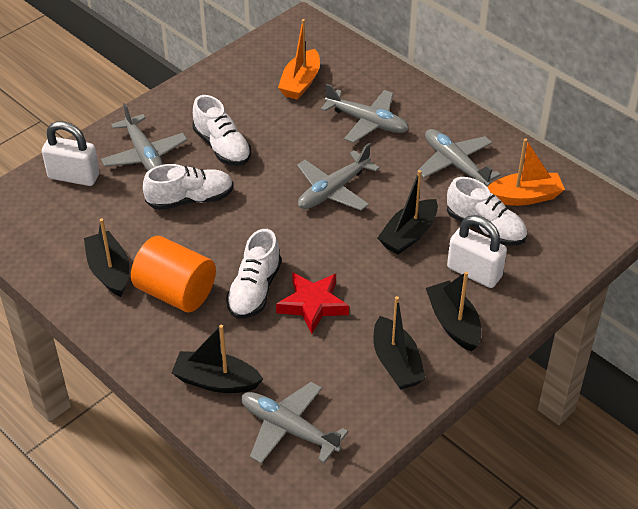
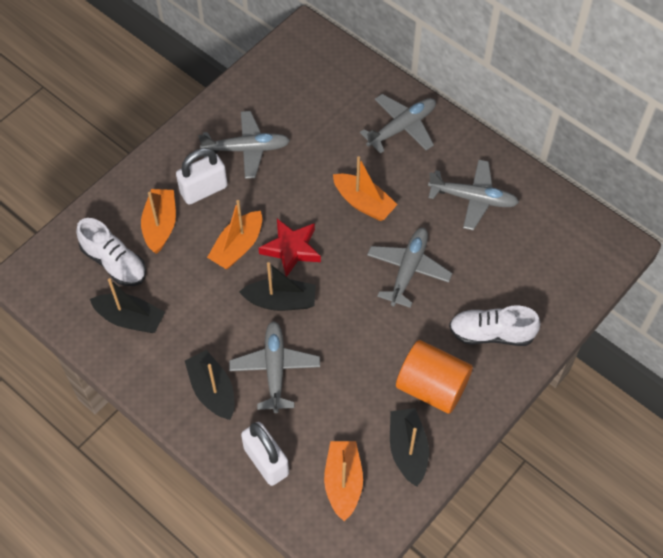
black boat: 5 -> 4
orange boat: 2 -> 4
white shoe: 4 -> 2

